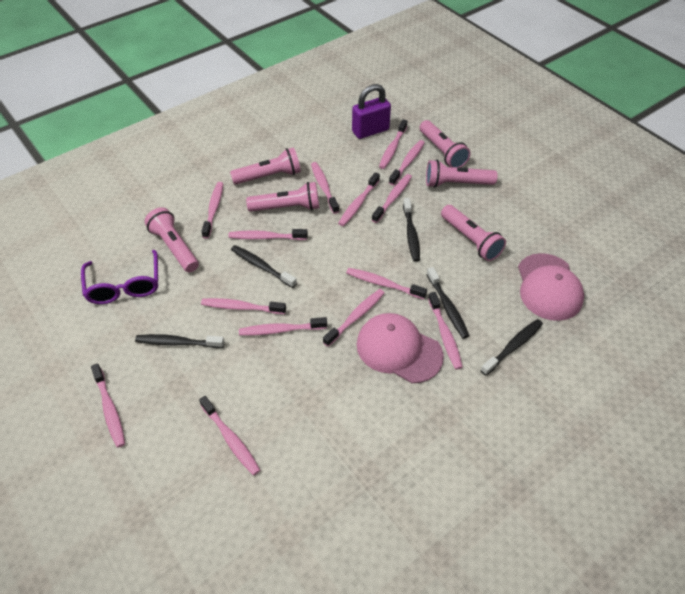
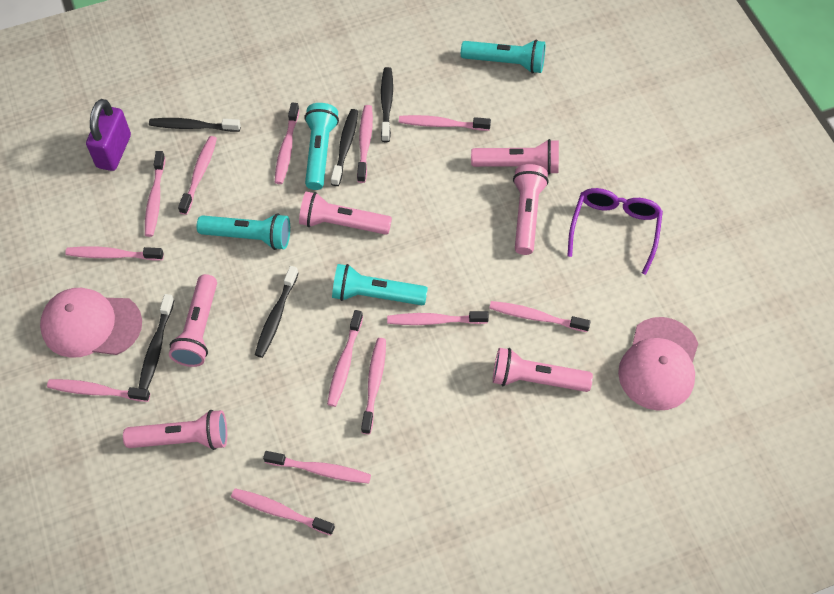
pink toothbrush: 14 -> 13
turquoise flashlight: 0 -> 4

